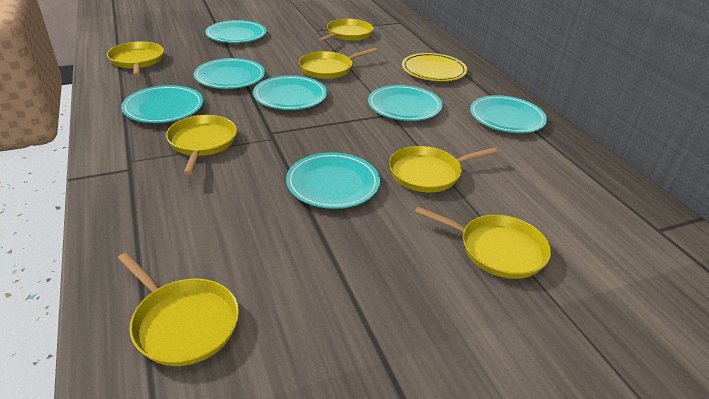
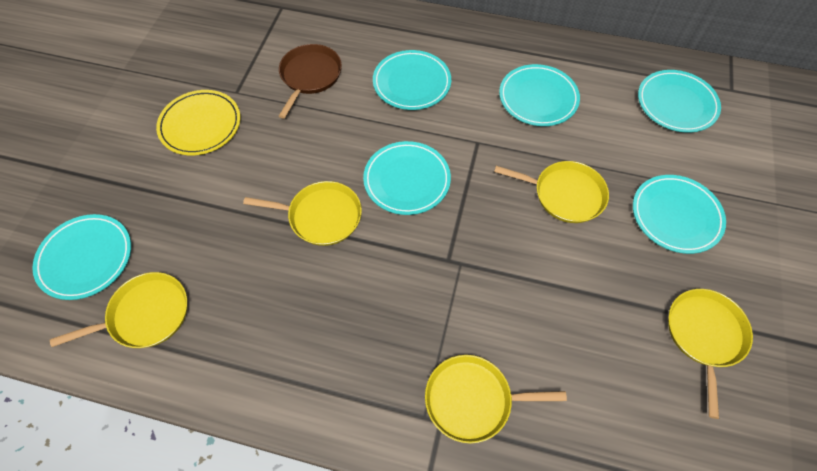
brown pan: 0 -> 1
turquoise plate: 7 -> 6
yellow pan: 7 -> 5

